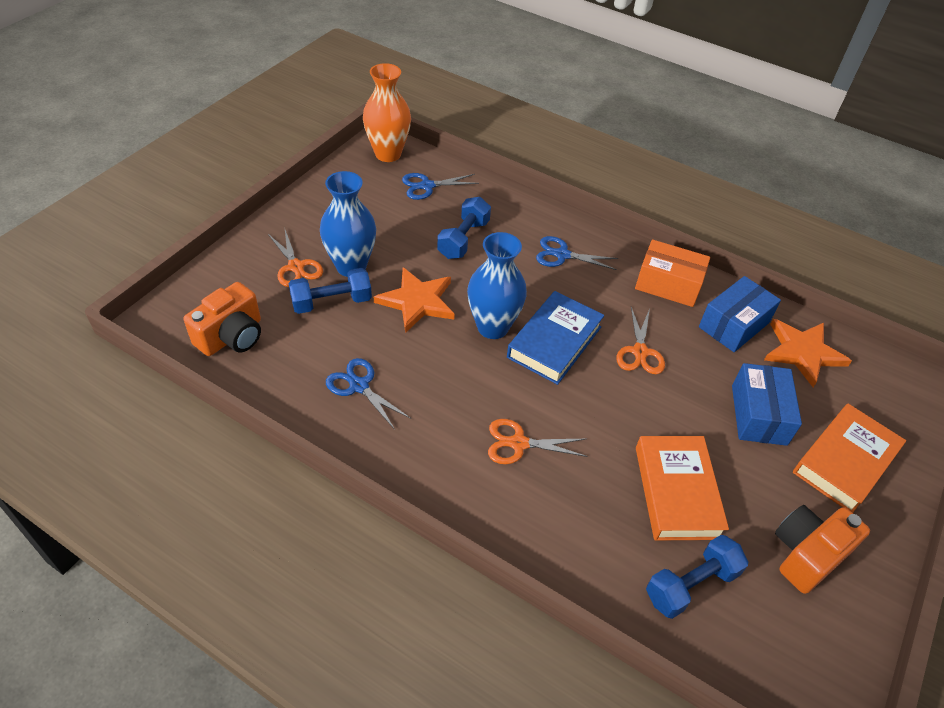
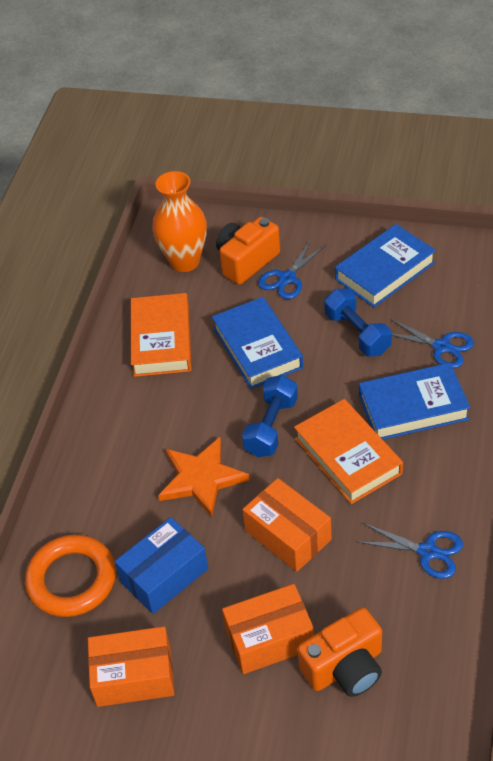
blue book: 1 -> 3
blue box: 2 -> 1
blue dumbbell: 3 -> 2
blue vase: 2 -> 0
orange box: 1 -> 3
orange ring: 0 -> 1
orange scissors: 3 -> 0
orange star: 2 -> 1

